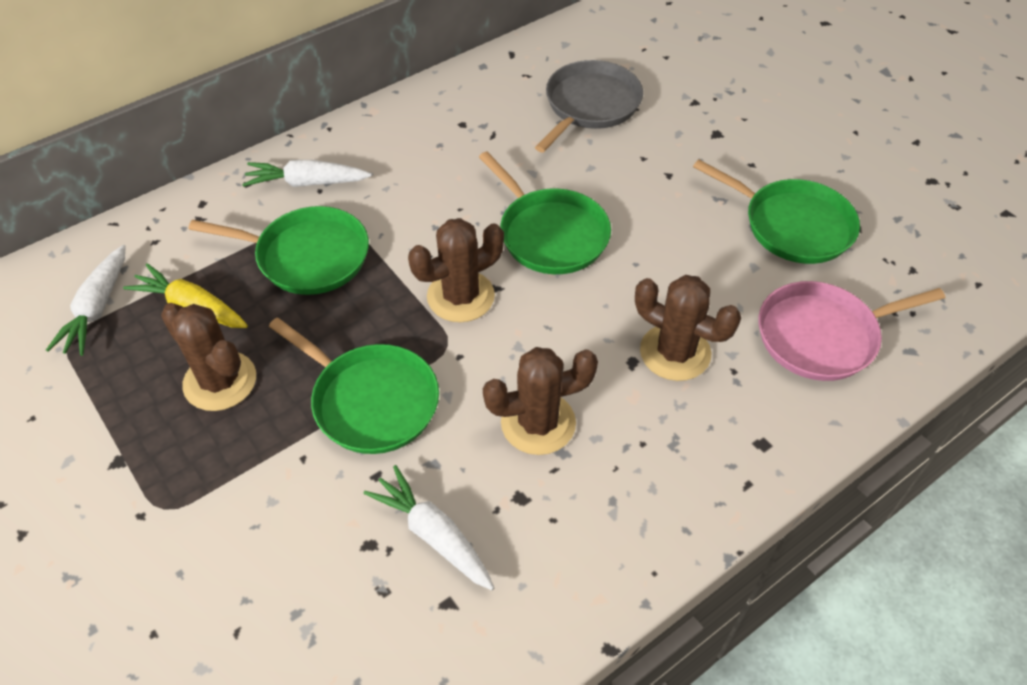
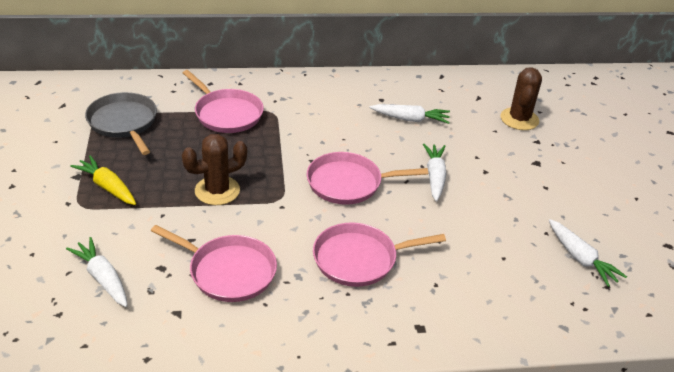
brown cactus: 4 -> 2
green pan: 4 -> 0
pink pan: 1 -> 4
white carrot: 3 -> 4

